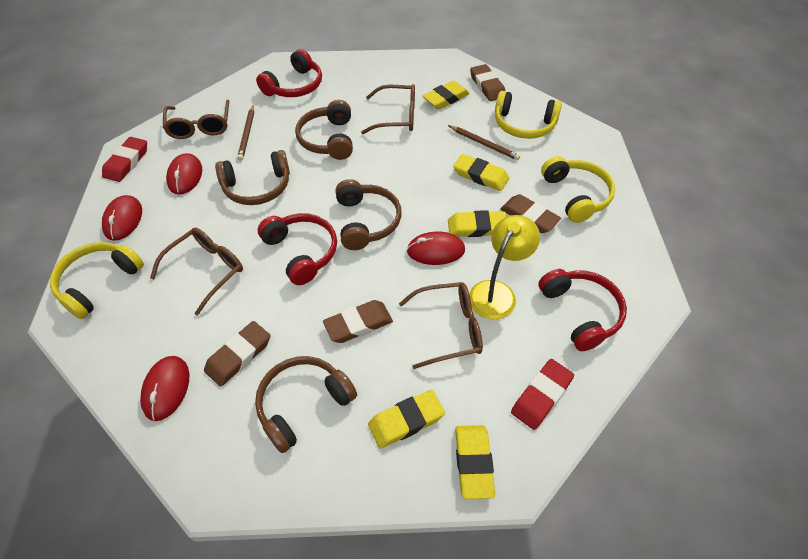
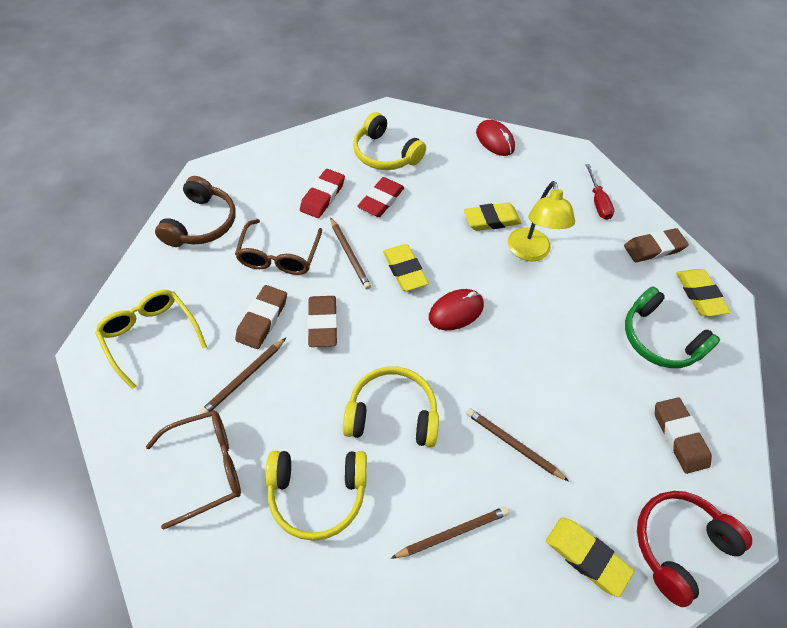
brown glasses: 4 -> 2
brown headphones: 4 -> 1
brown pencil: 2 -> 4
green headphones: 0 -> 1
red headphones: 3 -> 1
red mouse: 4 -> 2
red screwdriver: 0 -> 1
yellow eraser: 5 -> 4
yellow glasses: 0 -> 1

